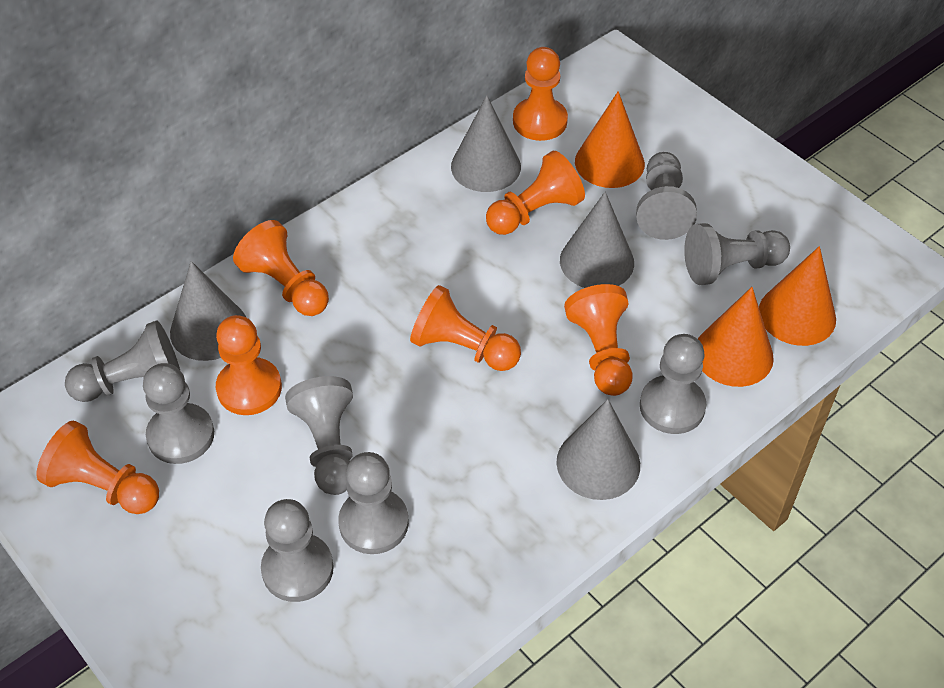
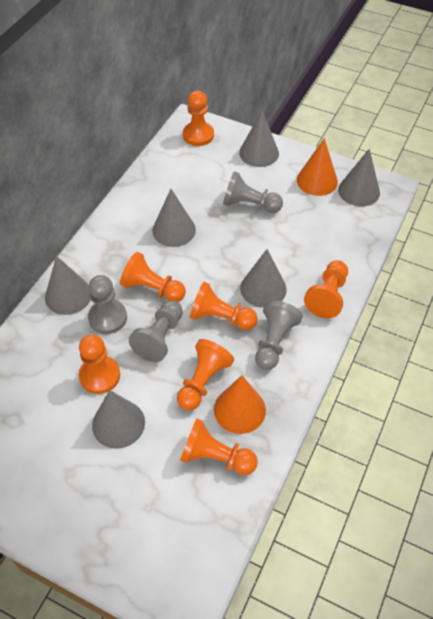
grey cone: 4 -> 6
grey pawn: 8 -> 4
orange cone: 3 -> 2

